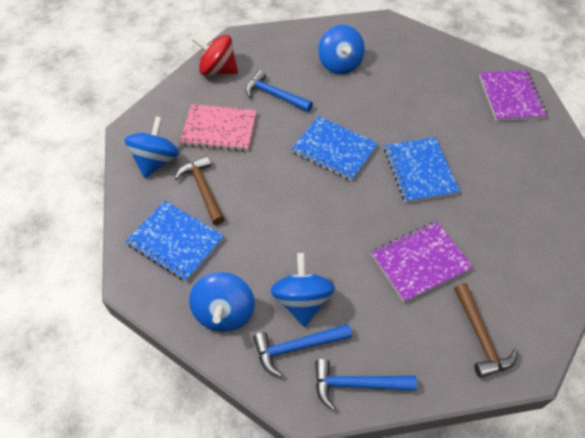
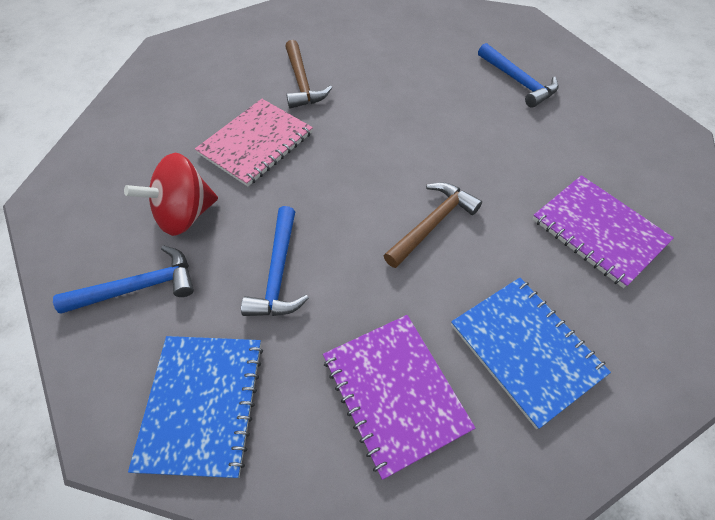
blue notebook: 3 -> 2
blue spinning top: 4 -> 0

